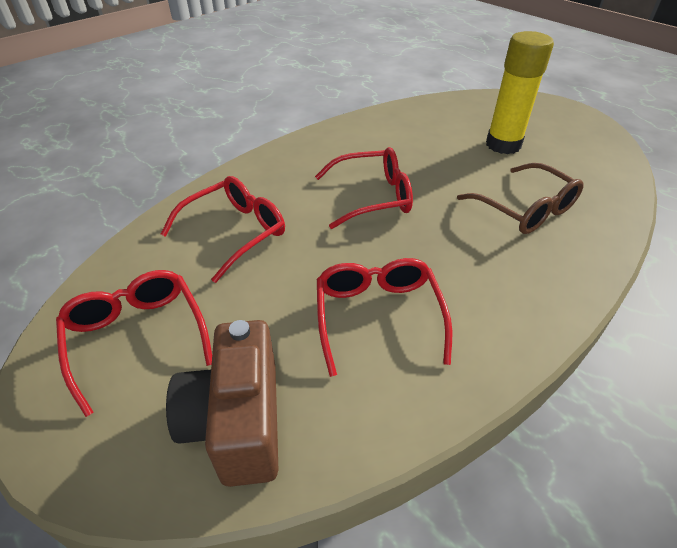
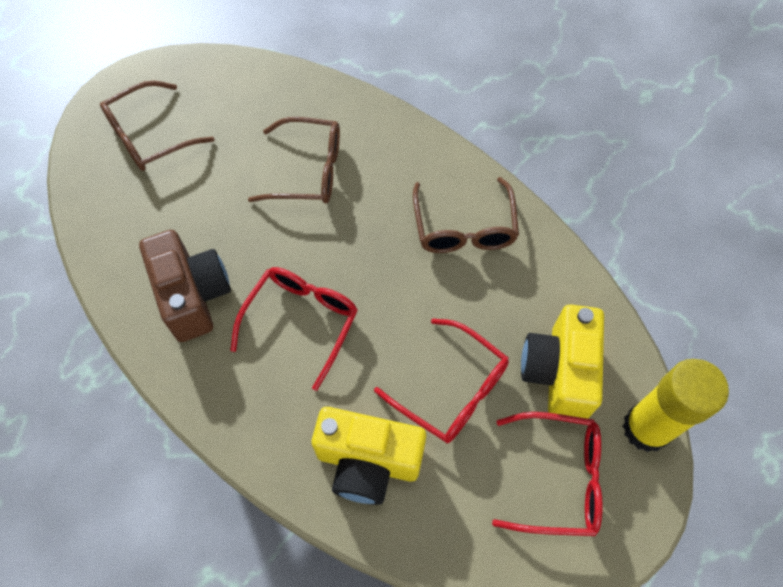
brown glasses: 1 -> 3
red glasses: 4 -> 3
yellow camera: 0 -> 2

